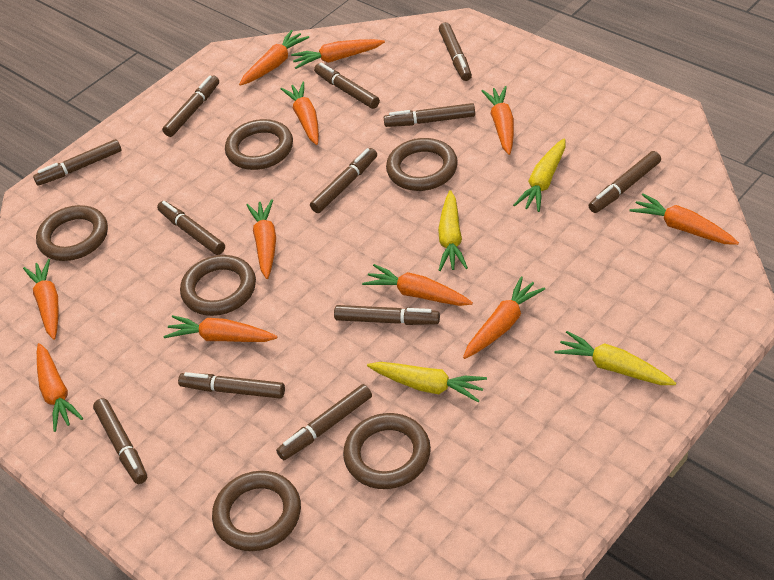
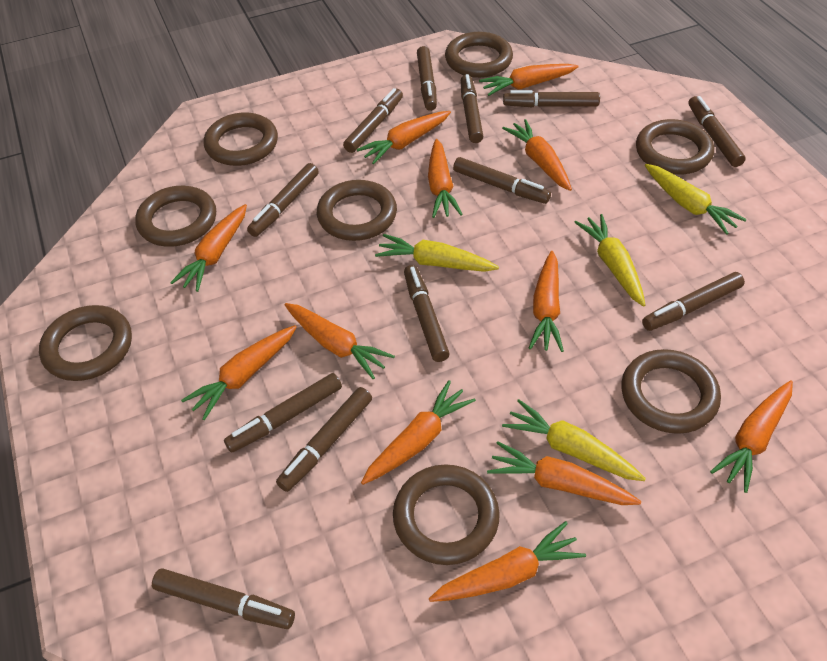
brown ring: 6 -> 8
orange carrot: 11 -> 12

